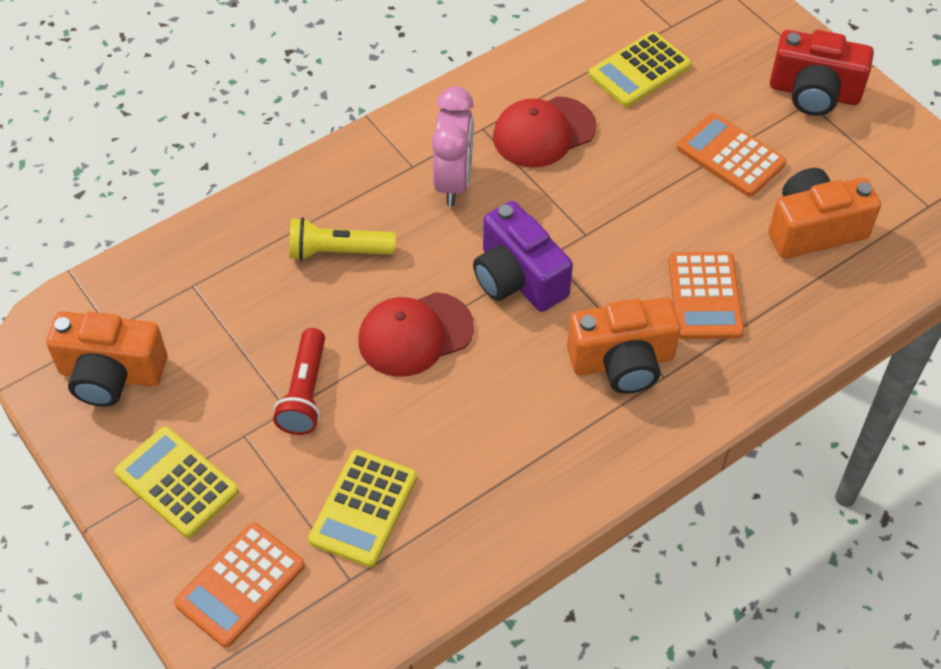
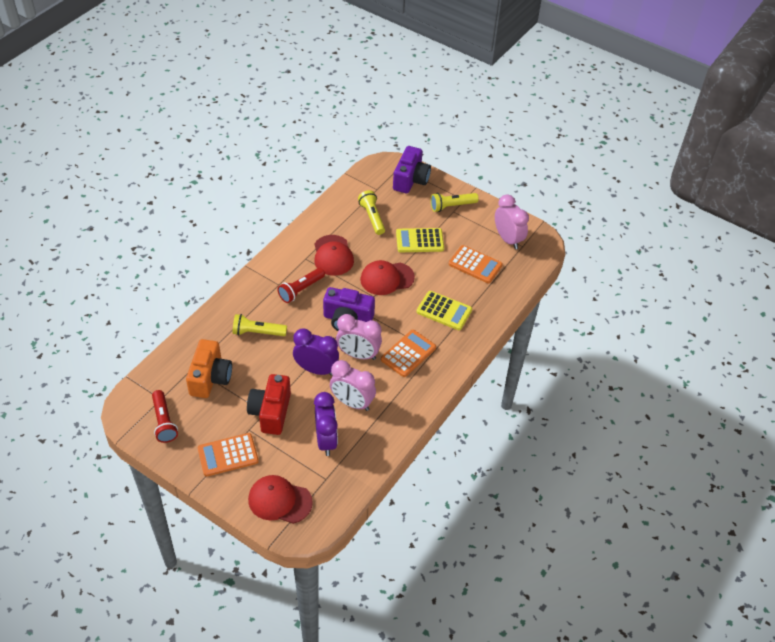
orange camera: 3 -> 1
pink clock: 1 -> 3
purple camera: 1 -> 2
purple clock: 0 -> 2
red cap: 2 -> 3
red flashlight: 1 -> 2
yellow calculator: 3 -> 2
yellow flashlight: 1 -> 3

